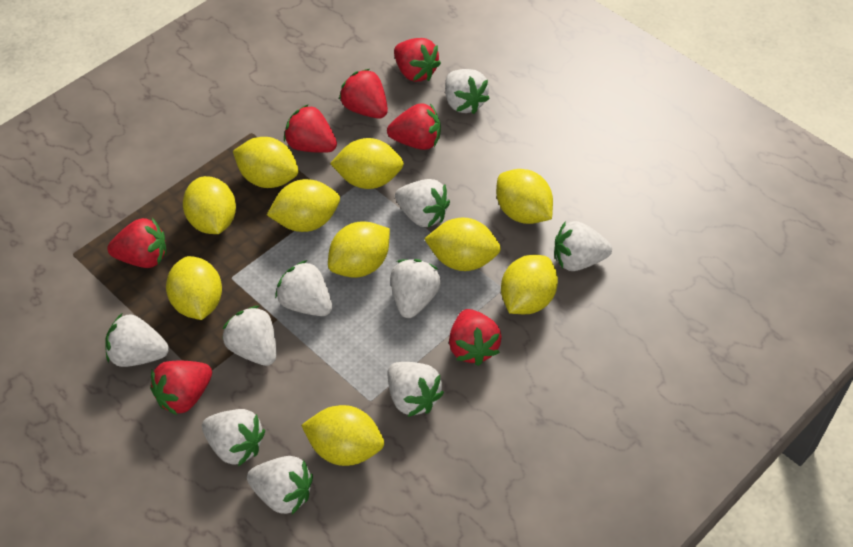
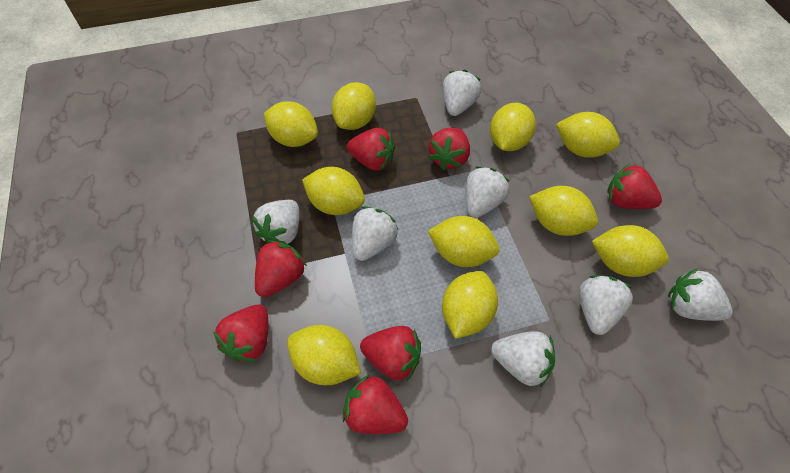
white strawberry: 10 -> 7

